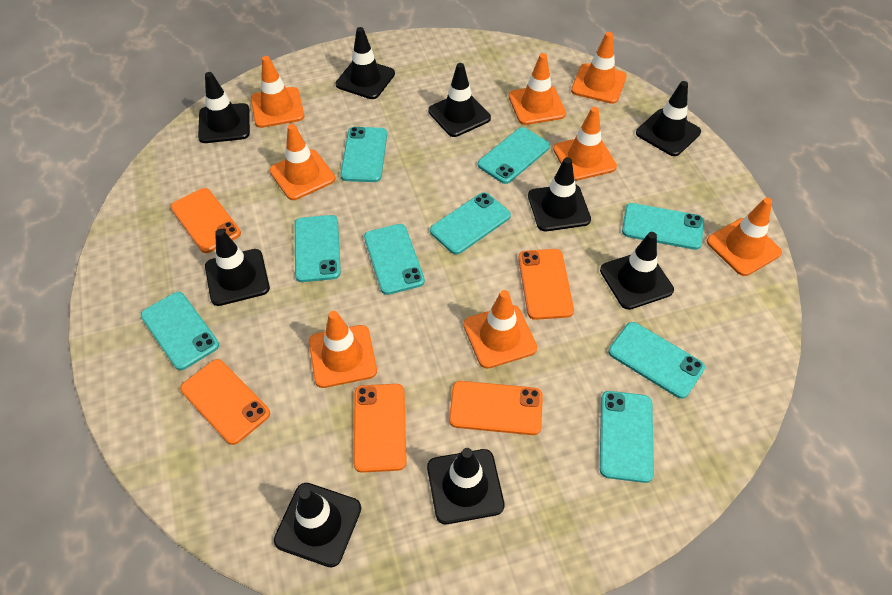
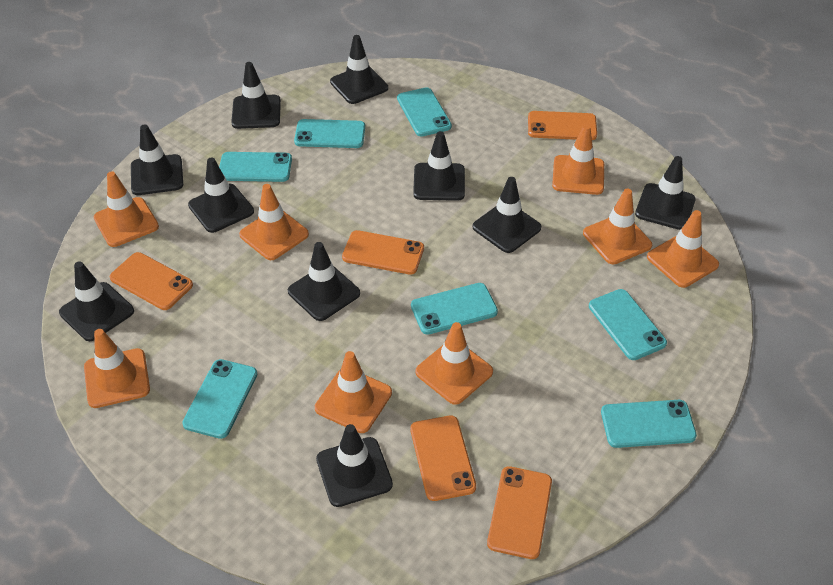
black traffic cone: 9 -> 10
turquoise phone: 9 -> 7

